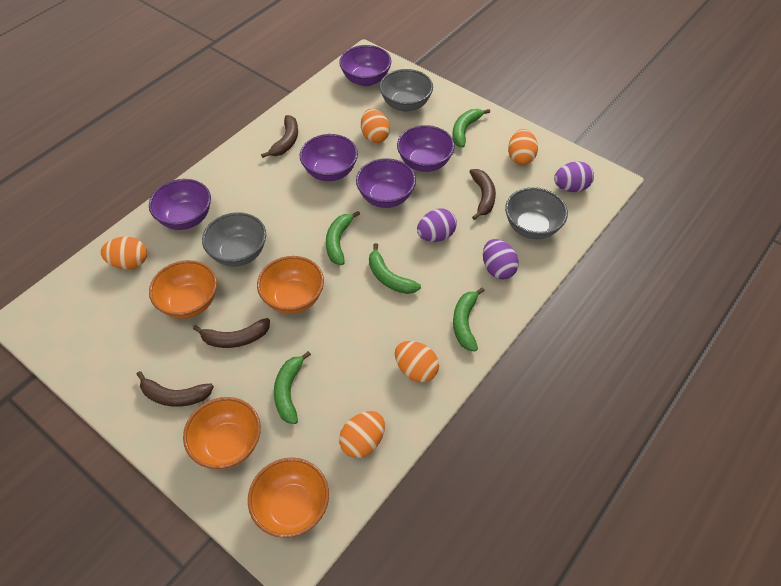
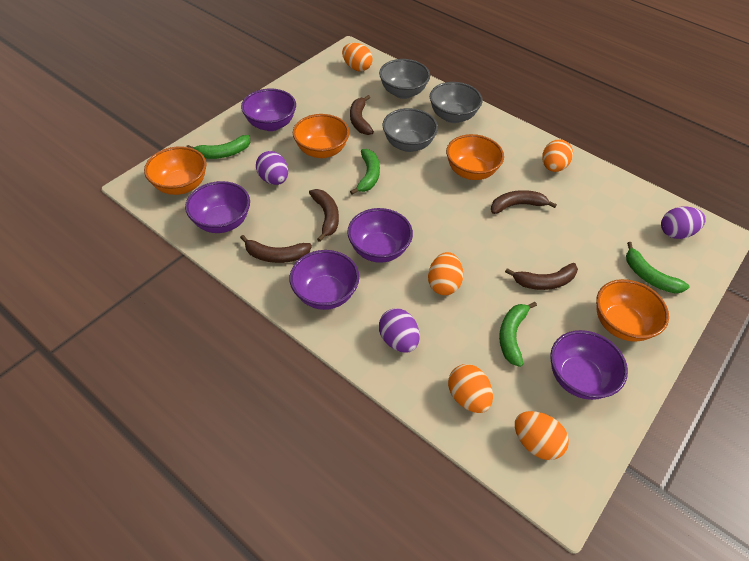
brown banana: 4 -> 5
green banana: 5 -> 4

